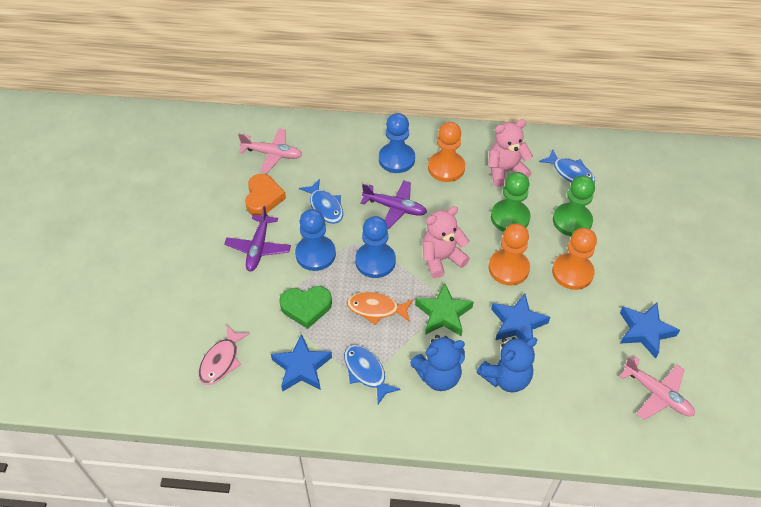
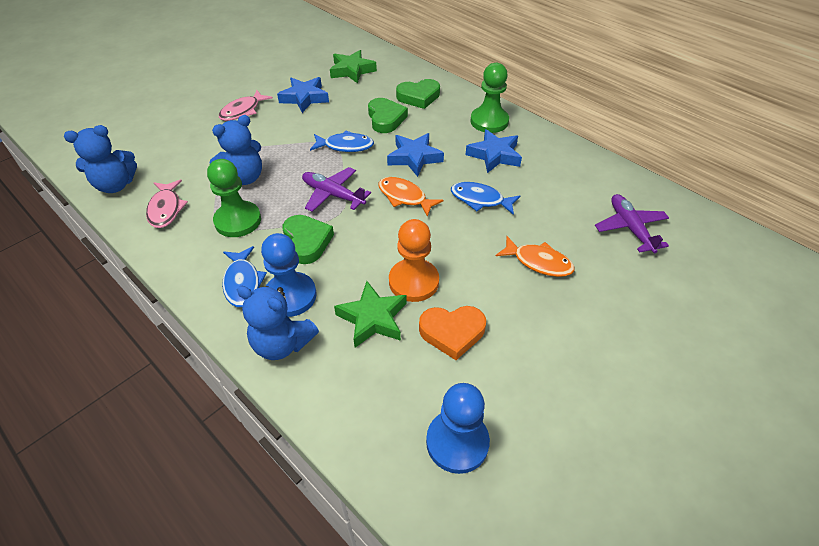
blue pawn: 3 -> 2
blue teddy bear: 2 -> 3
green heart: 1 -> 3
green star: 1 -> 2
orange fish: 1 -> 2
orange pawn: 3 -> 1
pink fish: 1 -> 2
pink plane: 2 -> 0
pink teddy bear: 2 -> 0

